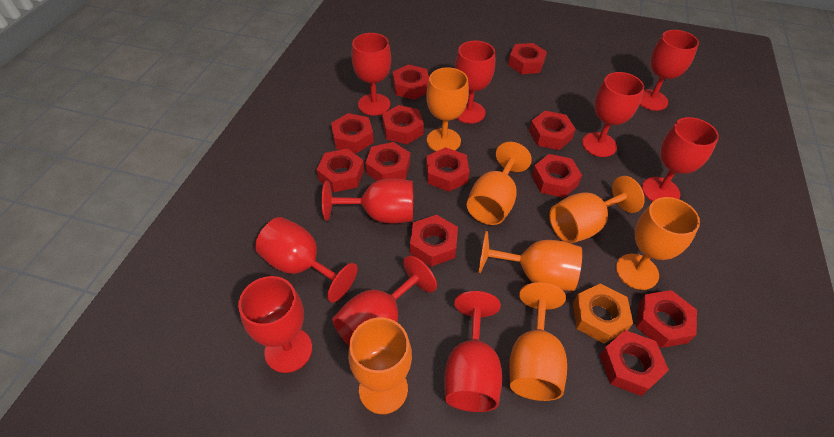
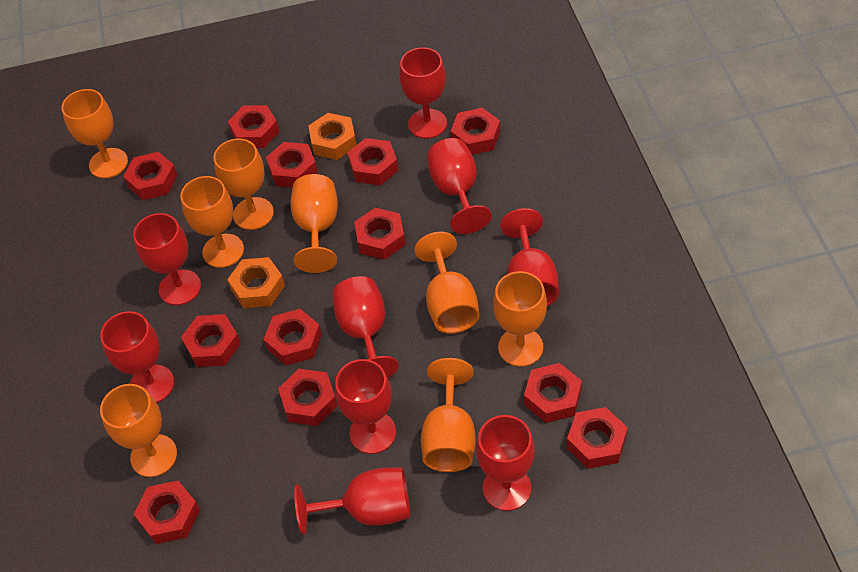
orange goblet: 7 -> 8
orange nut: 1 -> 2
red goblet: 10 -> 9

